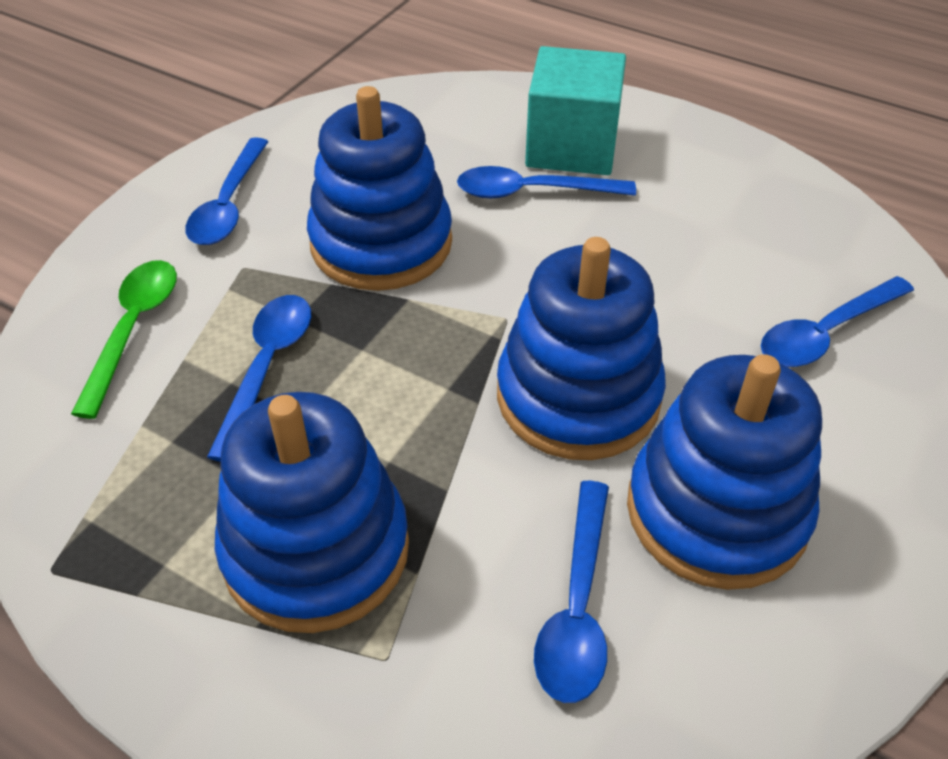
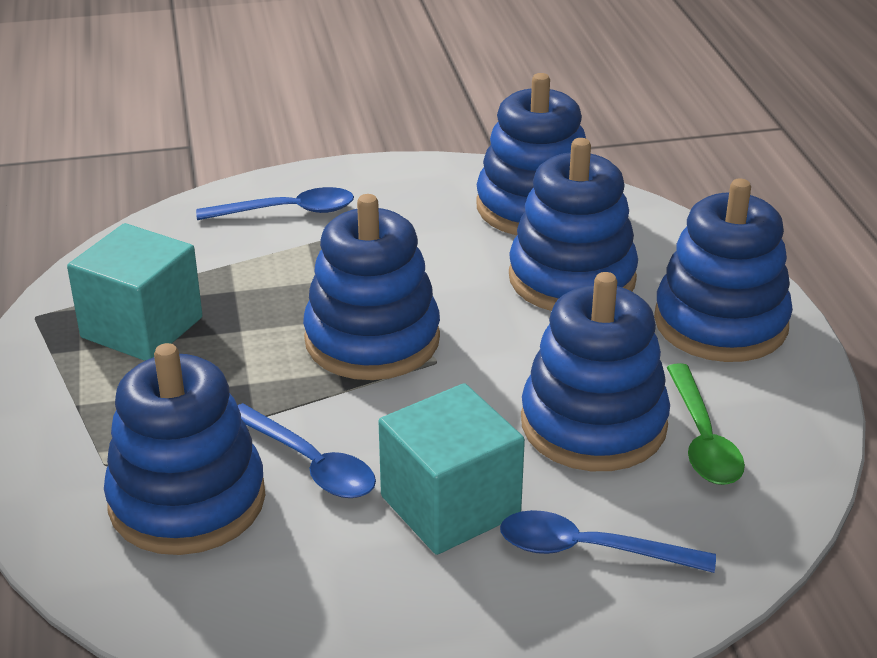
blue spoon: 5 -> 3
blue stacking toy: 4 -> 6
turquoise cube: 1 -> 2

